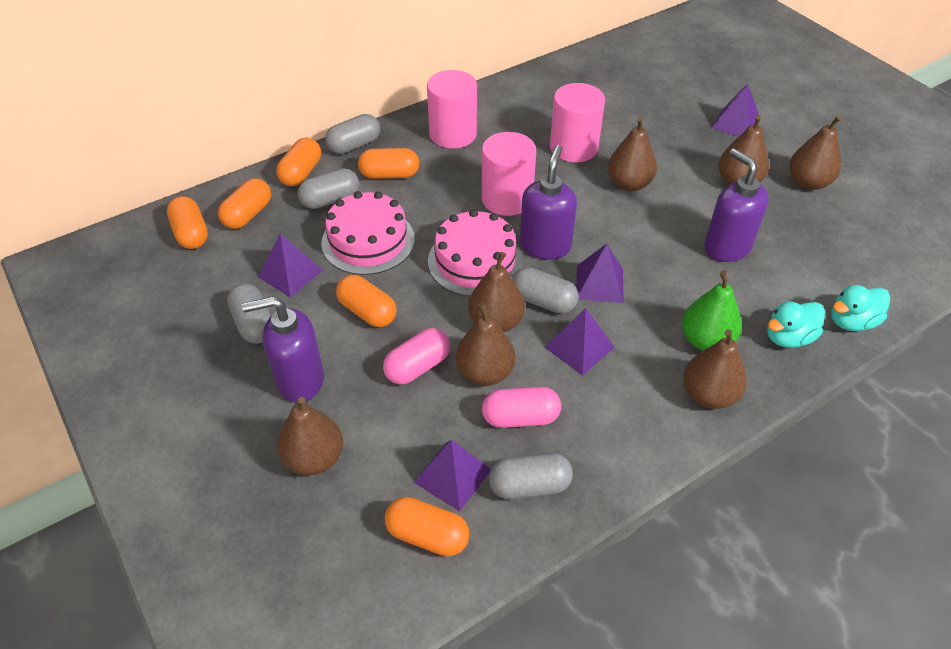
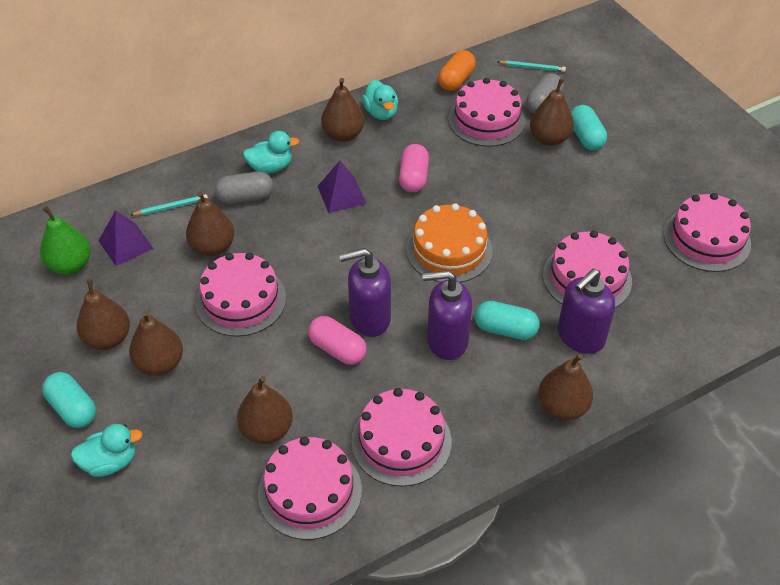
grey capsule: 5 -> 2
orange cake: 0 -> 1
orange capsule: 6 -> 1
pink cake: 2 -> 6
pink cylinder: 3 -> 0
purple pyramid: 5 -> 2
turquoise capsule: 0 -> 3
turquoise duck: 2 -> 3
turquoise pencil: 0 -> 2

